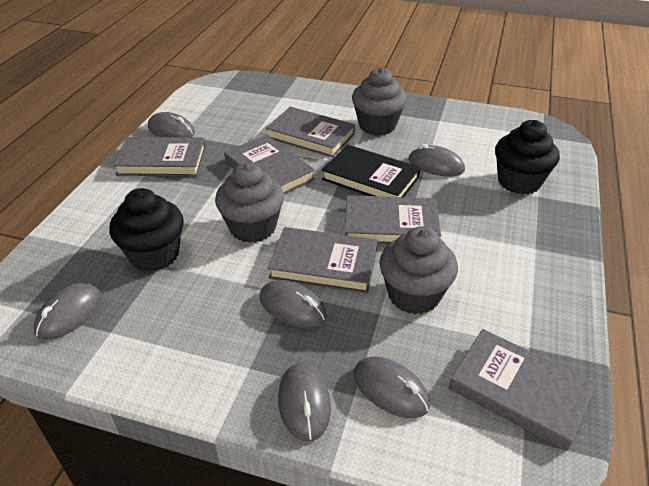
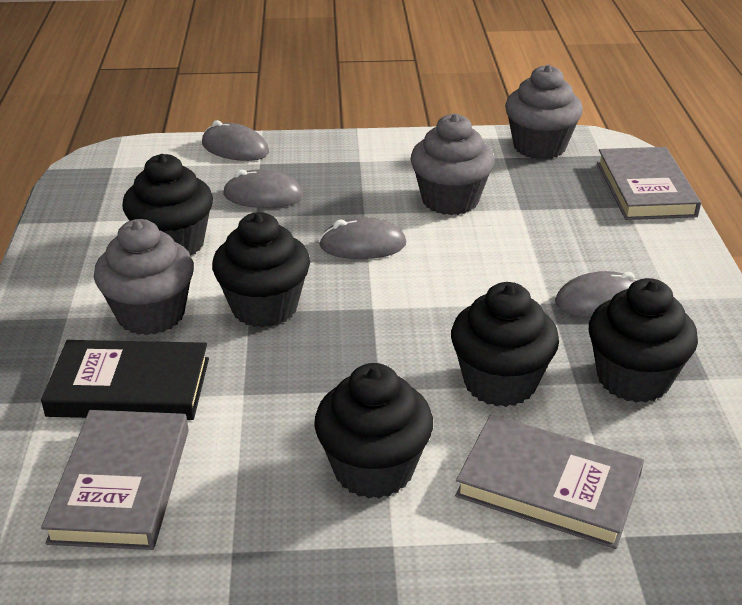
black cupcake: 2 -> 5
grey book: 6 -> 3
grey mouse: 6 -> 4

